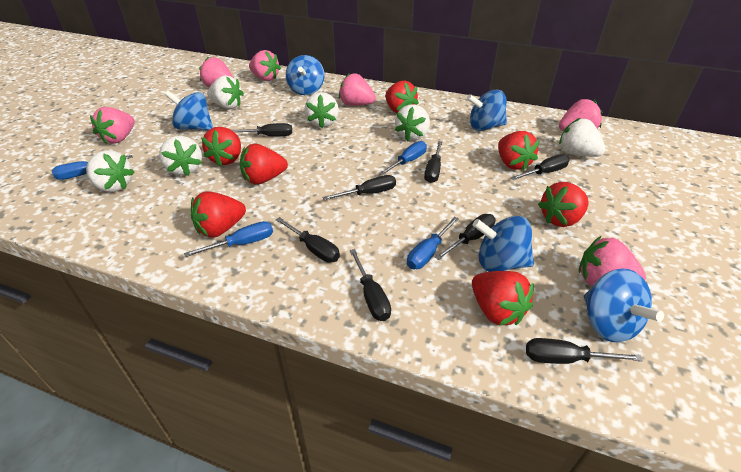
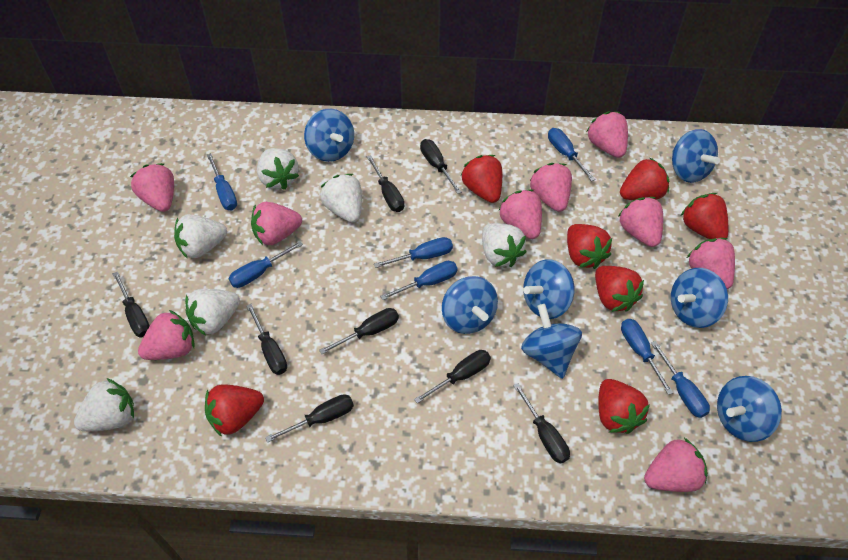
blue screwdriver: 4 -> 7
blue spinning top: 5 -> 7
pink strawberry: 6 -> 9

